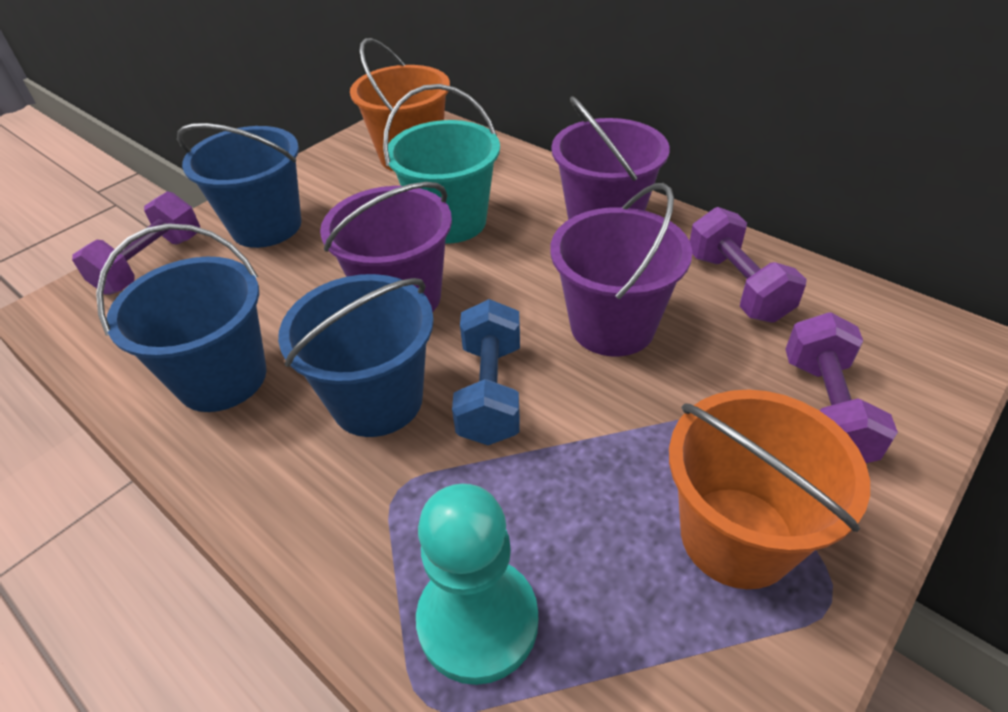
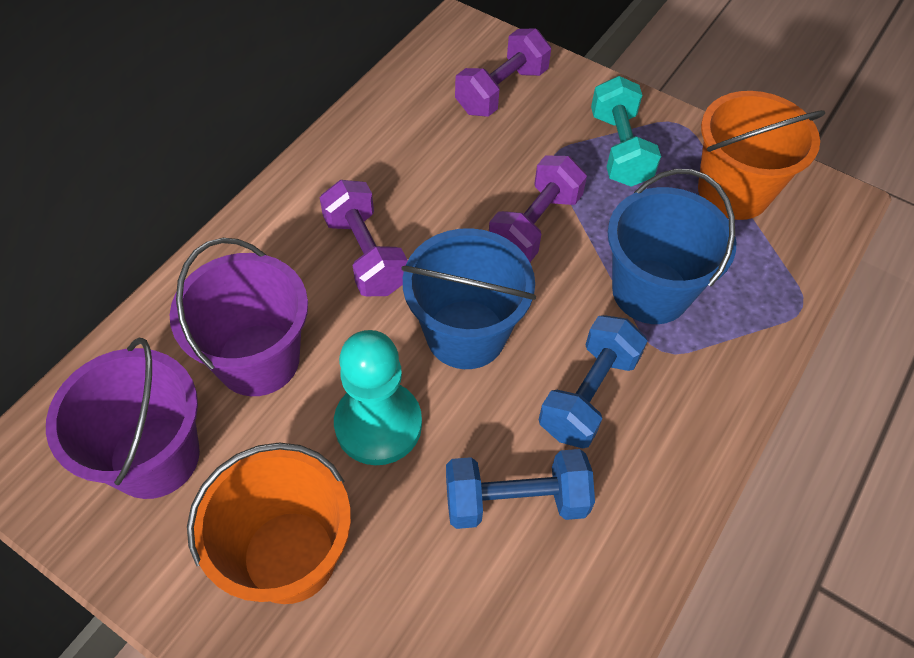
blue bucket: 3 -> 2
blue dumbbell: 1 -> 2
purple bucket: 3 -> 2
turquoise bucket: 1 -> 0
turquoise dumbbell: 0 -> 1

